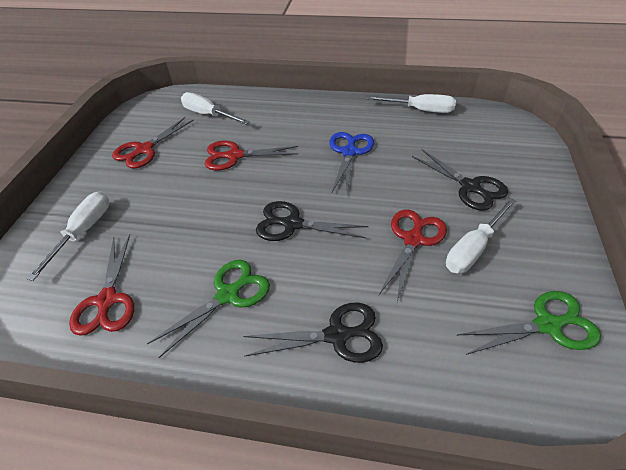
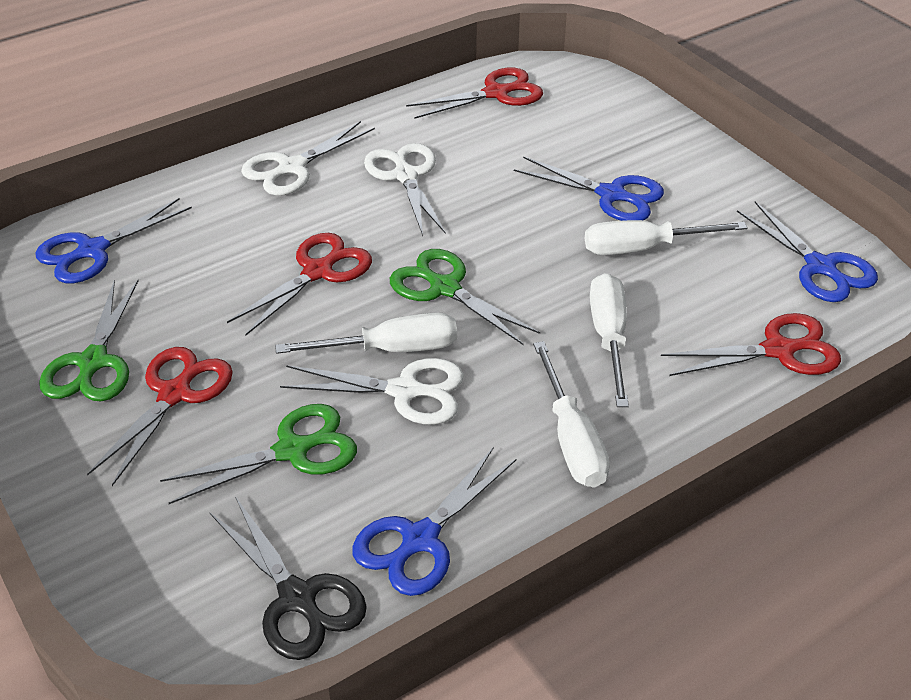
black scissors: 3 -> 1
blue scissors: 1 -> 4
green scissors: 2 -> 3
white scissors: 0 -> 3

